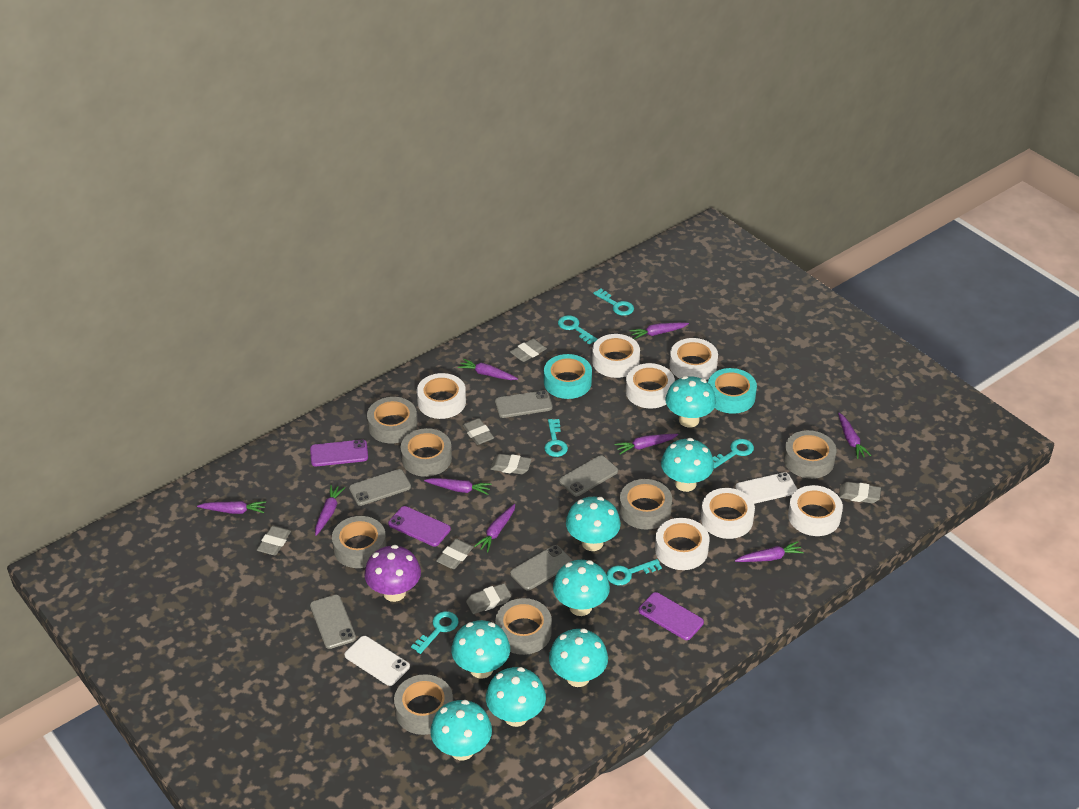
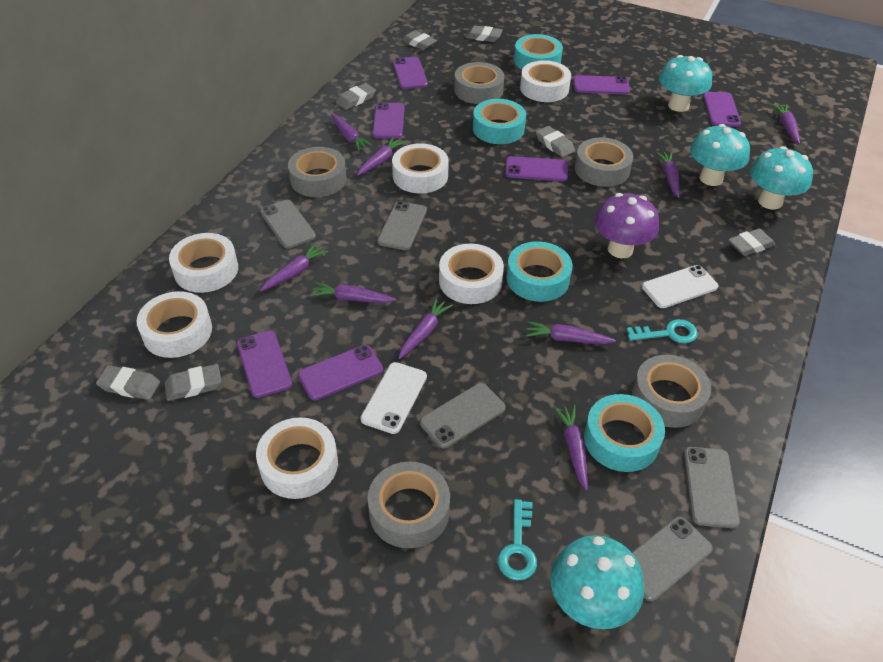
grey tape: 7 -> 5
purple phone: 3 -> 7
turquoise key: 6 -> 2
turquoise mushroom: 8 -> 4
turquoise tape: 2 -> 4
white tape: 7 -> 6

